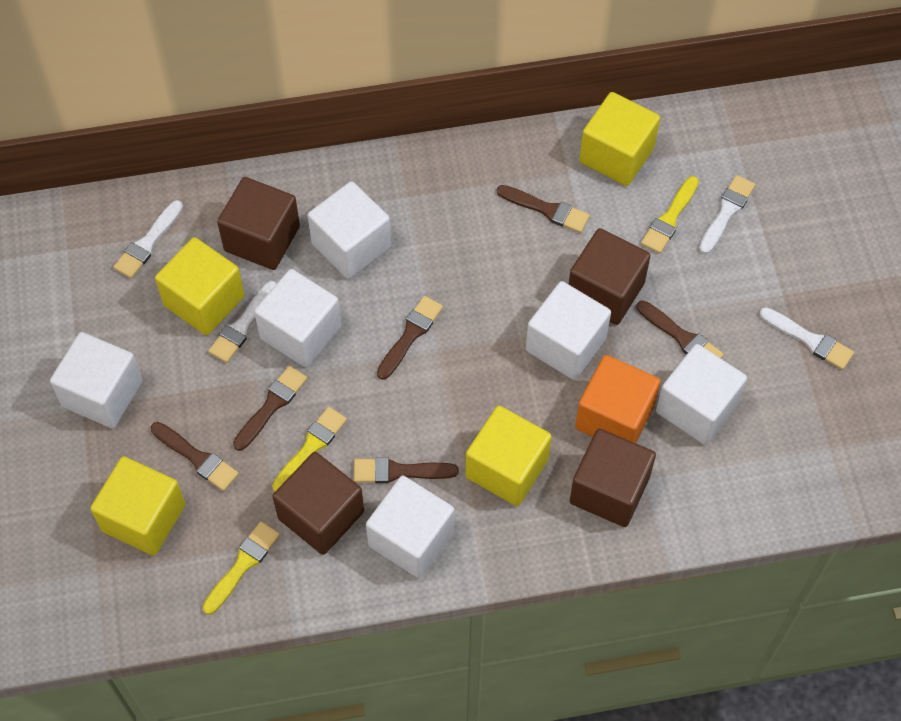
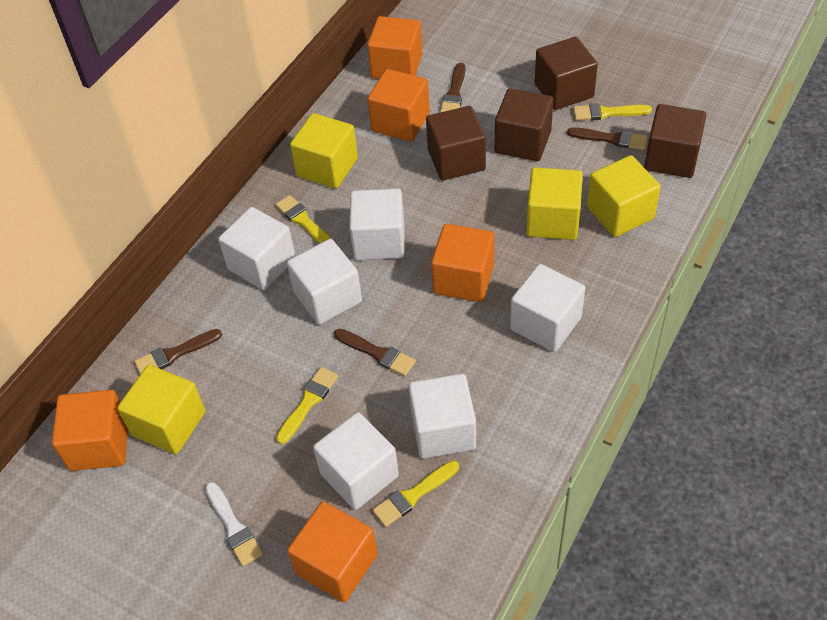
brown brush: 6 -> 4
orange cube: 1 -> 5
white brush: 4 -> 1
yellow brush: 3 -> 4

